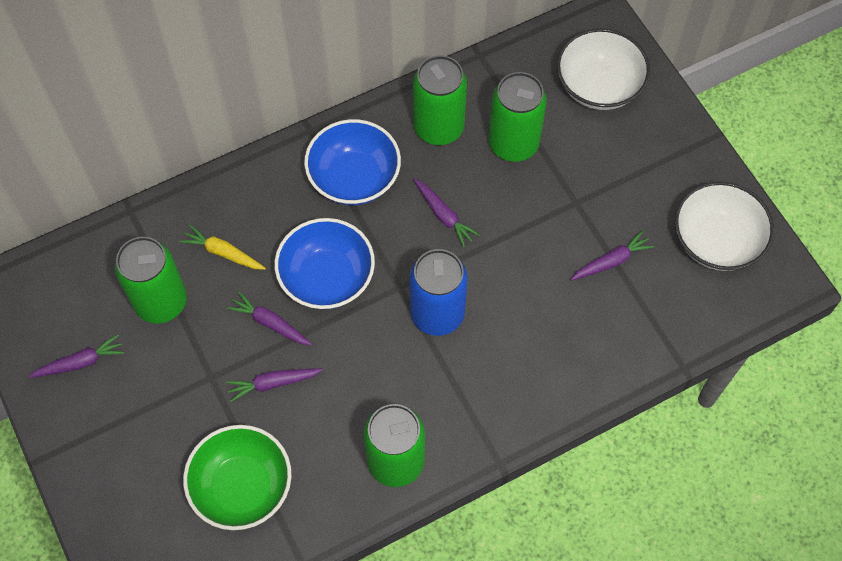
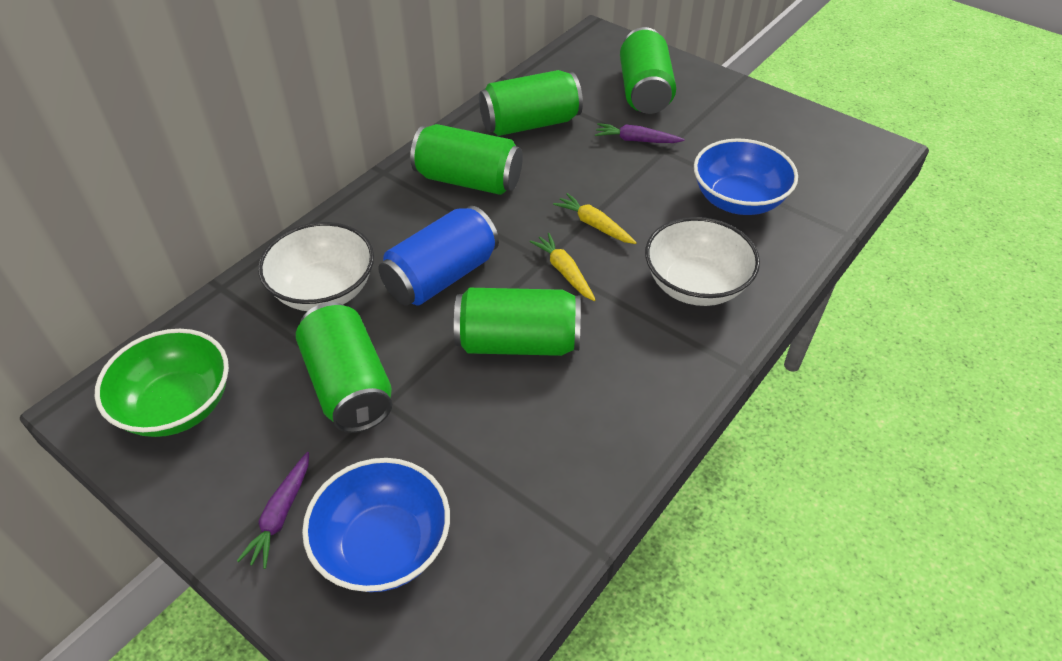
green can: 4 -> 5
purple carrot: 5 -> 2
yellow carrot: 1 -> 2

